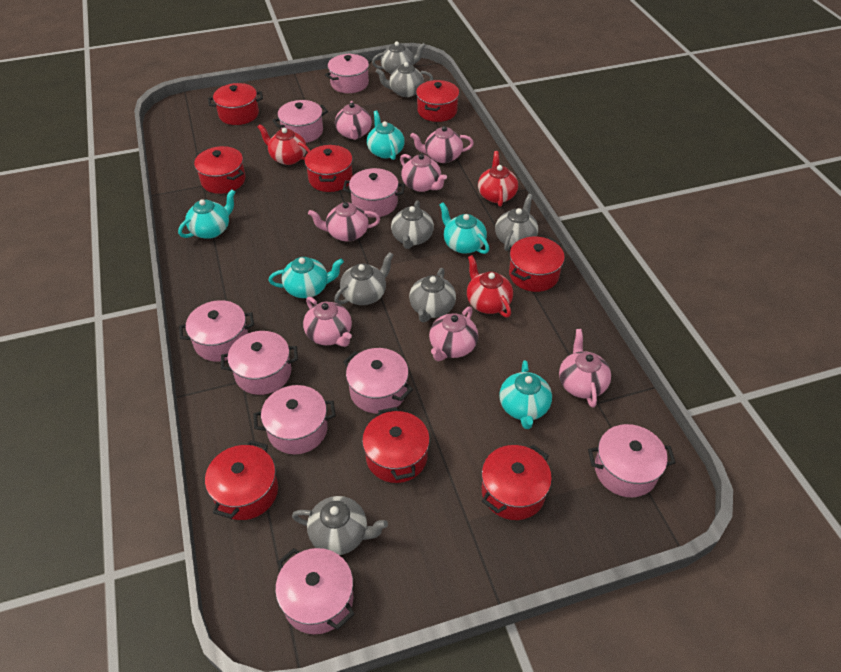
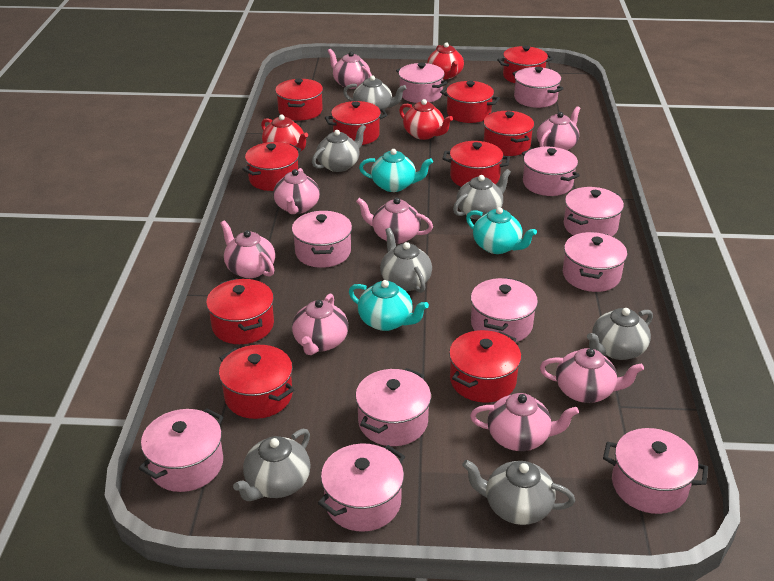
pink pot: 9 -> 11
pink teapot: 7 -> 8
red pot: 8 -> 10
turquoise teapot: 5 -> 3

